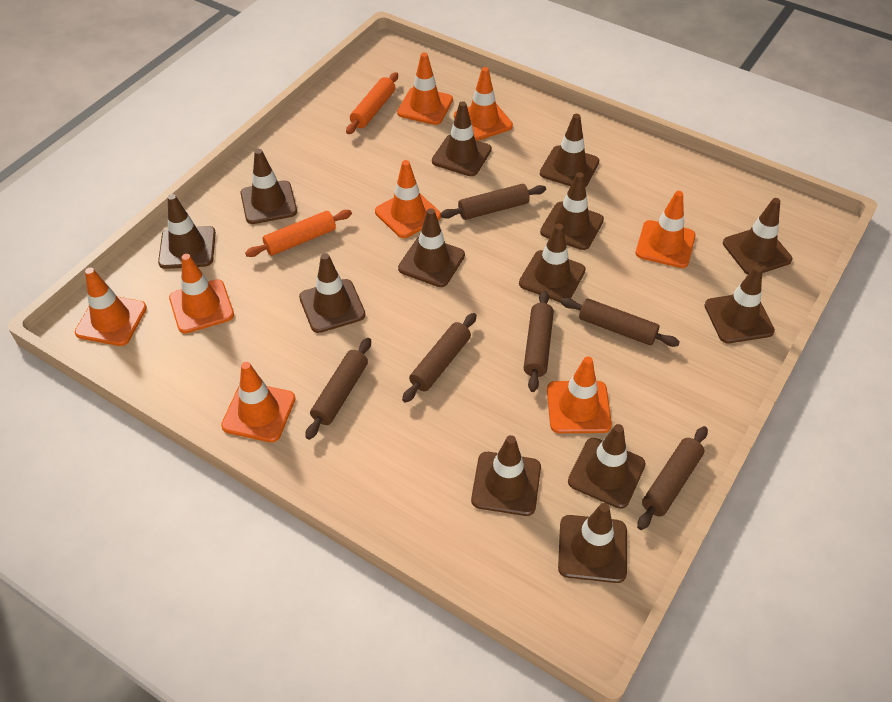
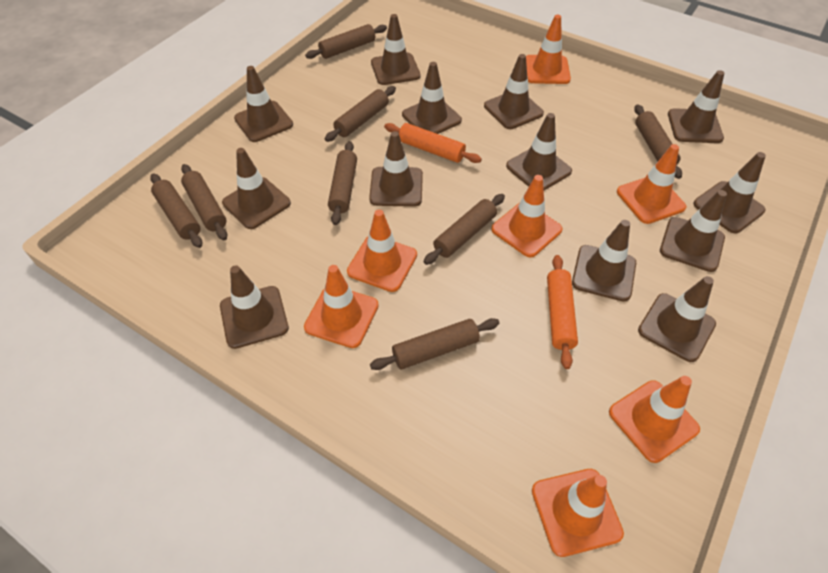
brown rolling pin: 6 -> 8
orange traffic cone: 8 -> 7

